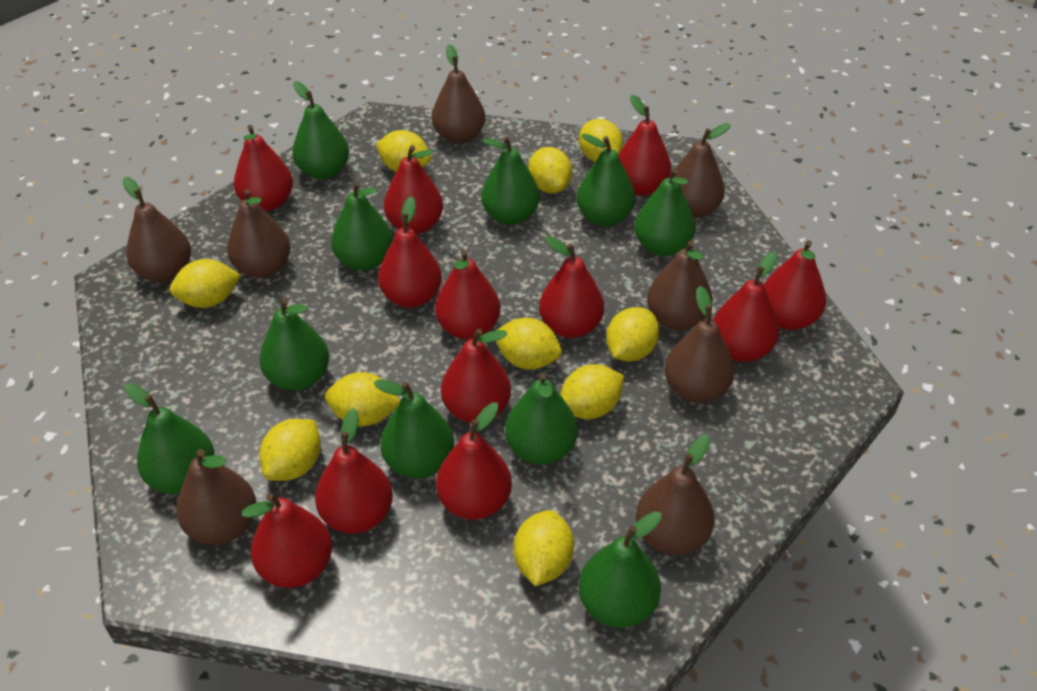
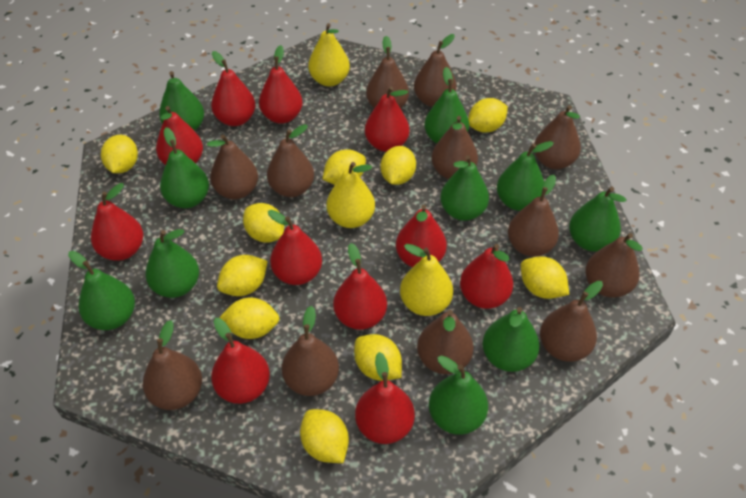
brown pear: 8 -> 12
red pear: 12 -> 11
yellow pear: 0 -> 3

